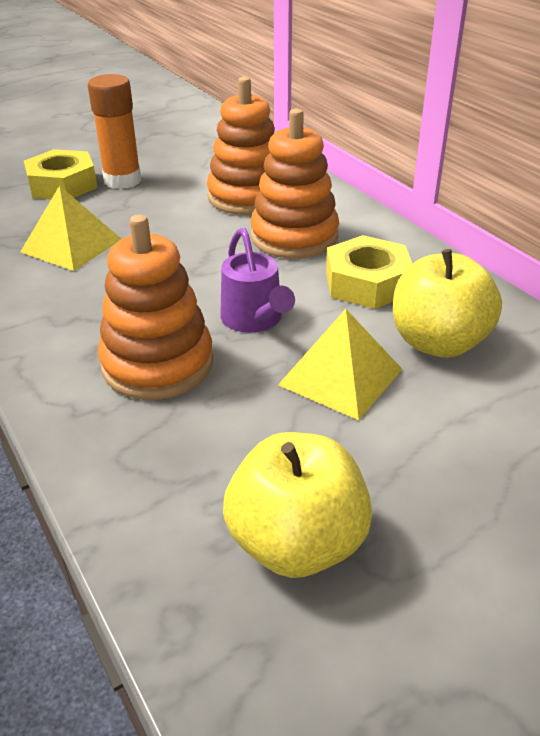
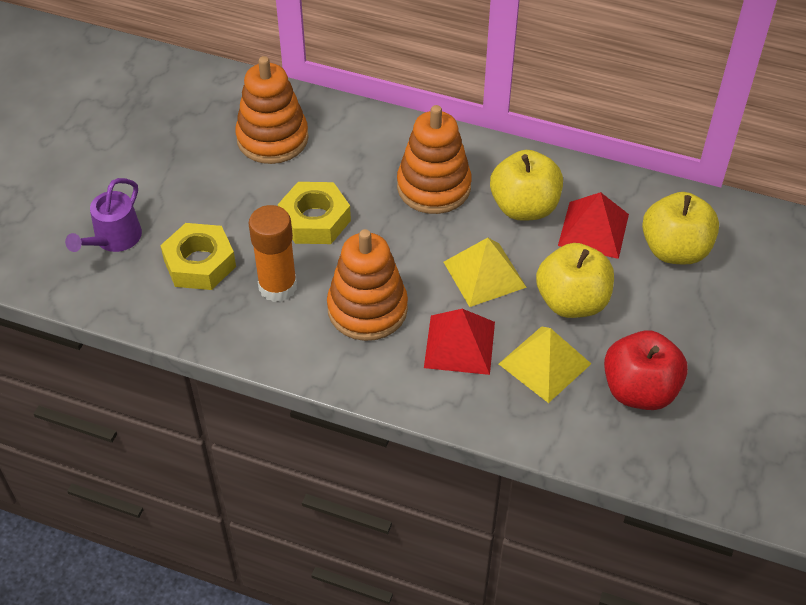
red apple: 0 -> 1
red pyramid: 0 -> 2
yellow apple: 2 -> 3

